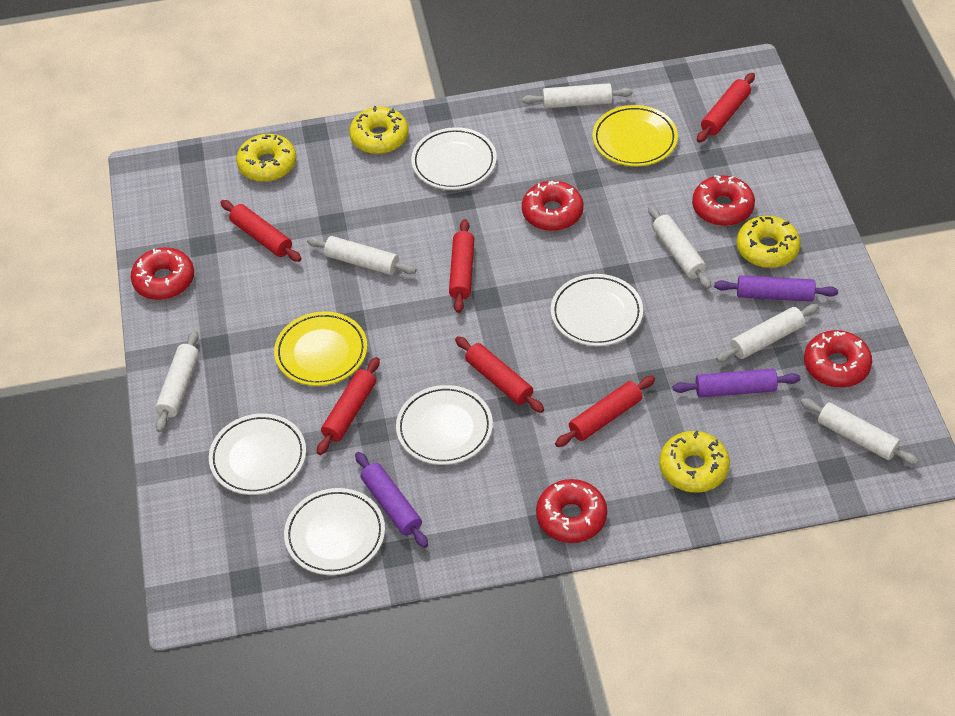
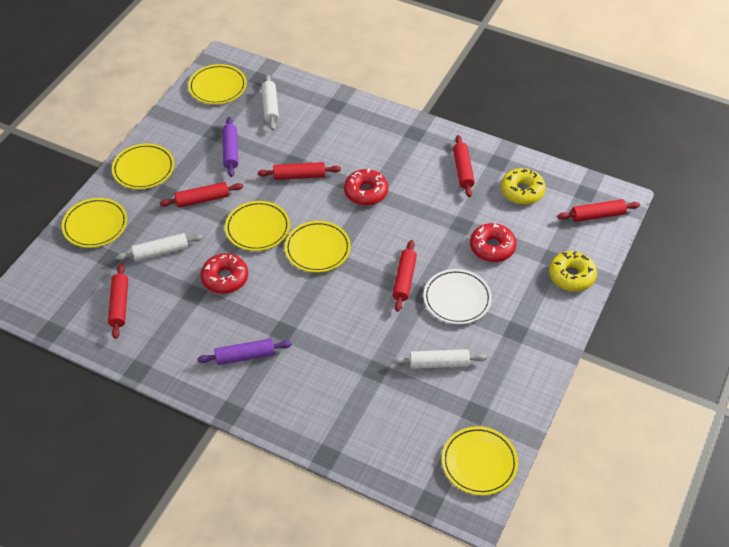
purple rolling pin: 3 -> 2
red donut: 5 -> 3
white plate: 5 -> 1
white rolling pin: 6 -> 3
yellow donut: 4 -> 2
yellow plate: 2 -> 6

